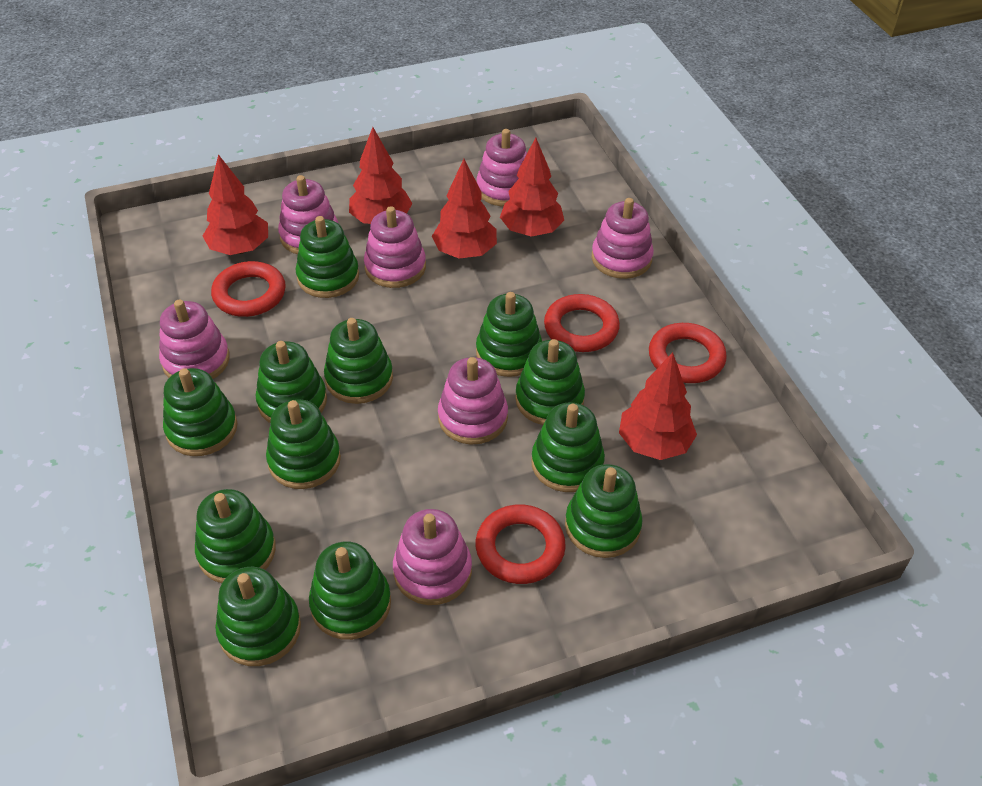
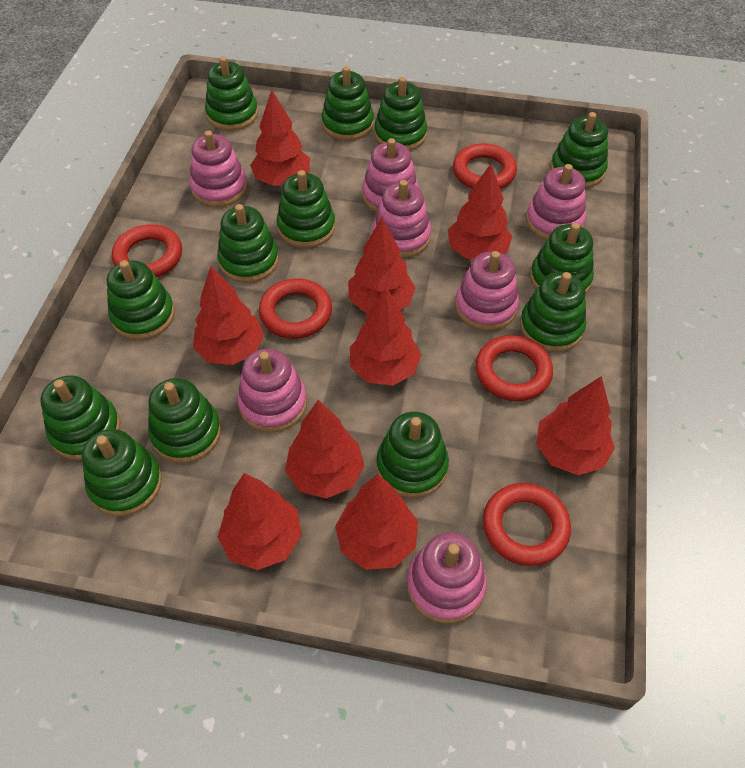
green stacking toy: 12 -> 13
red ring: 4 -> 5
red tree: 5 -> 9

